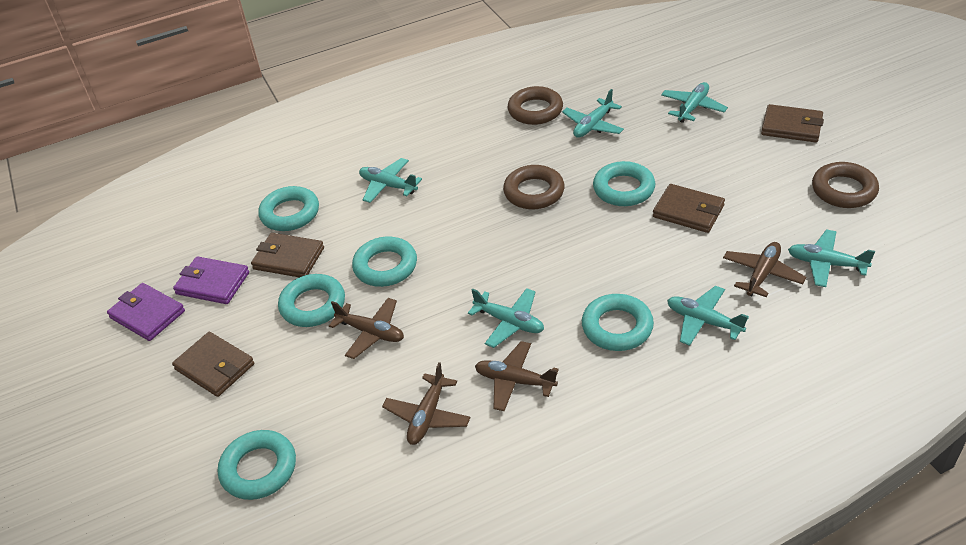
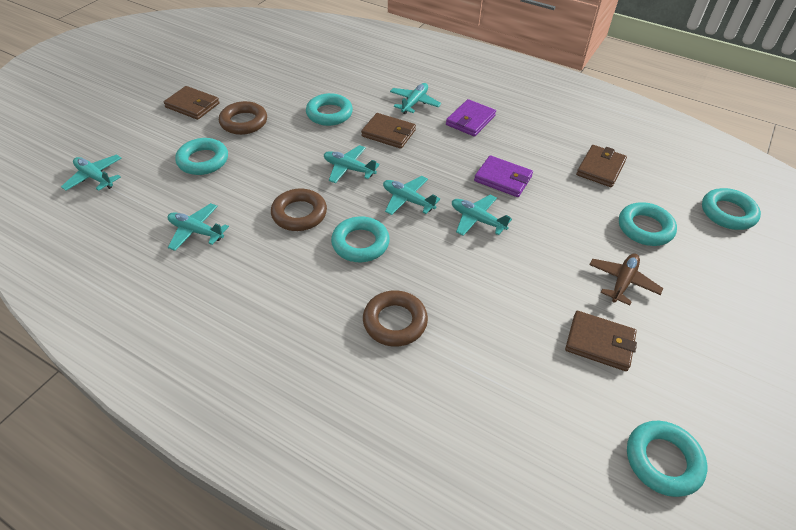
brown plane: 4 -> 1

